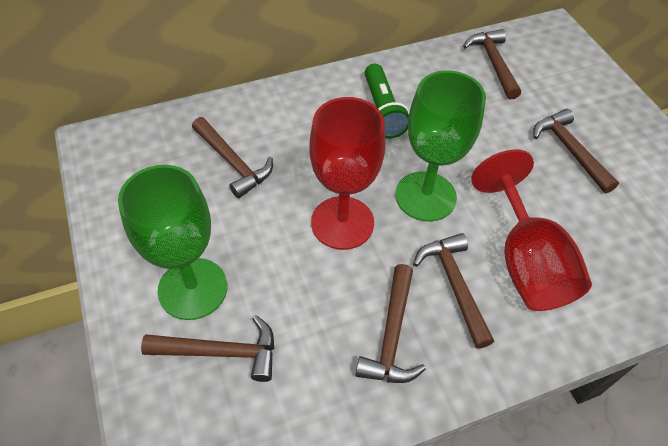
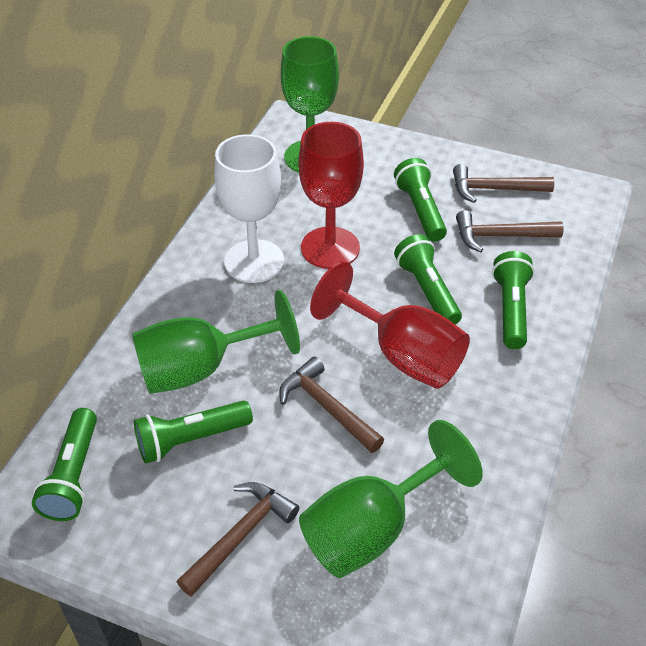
brown hammer: 6 -> 4
green flashlight: 1 -> 5
green goblet: 2 -> 3
white goblet: 0 -> 1

